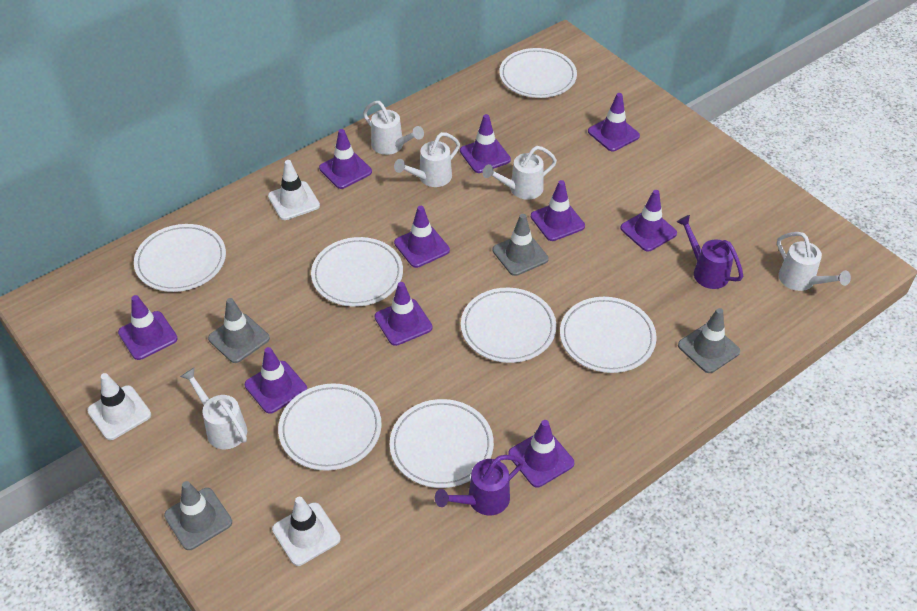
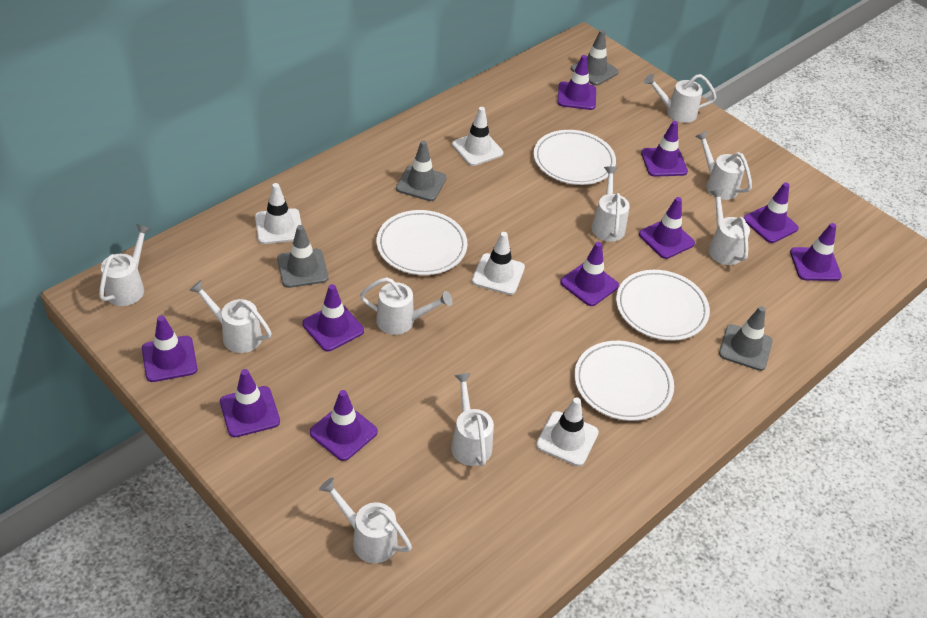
purple watering can: 2 -> 0
white plate: 7 -> 4
white traffic cone: 3 -> 4
white watering can: 5 -> 9

